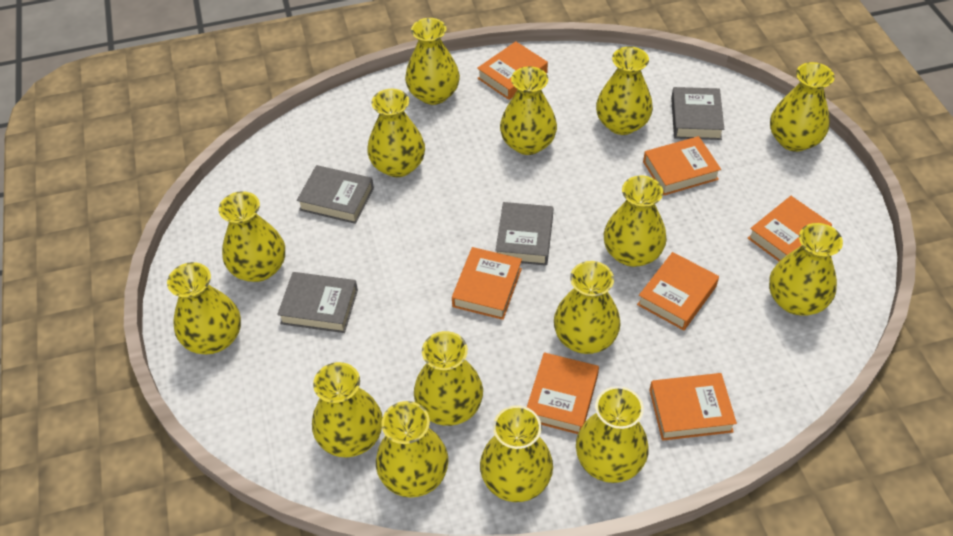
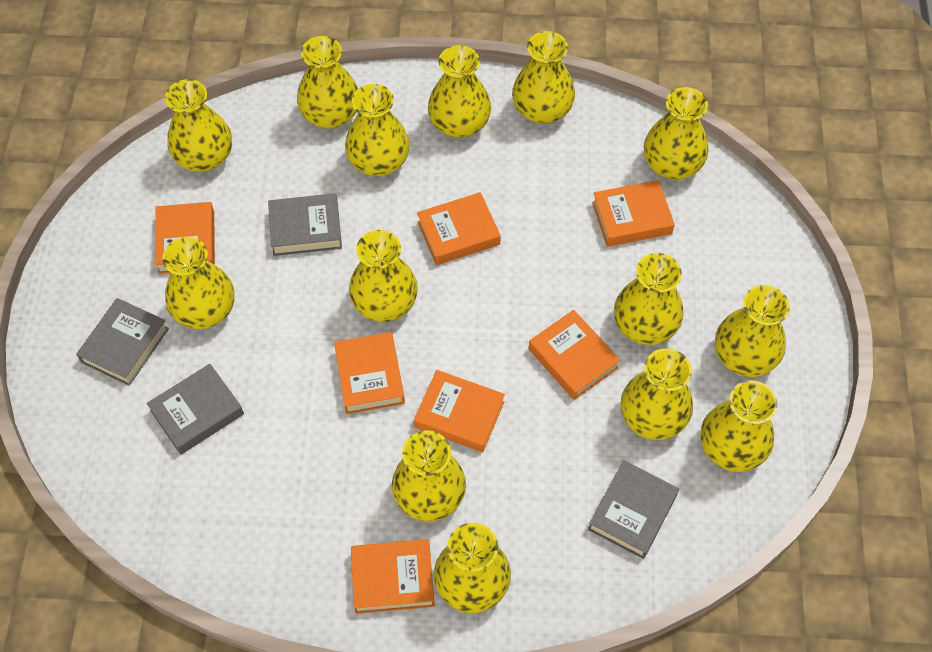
yellow vase: 15 -> 14

